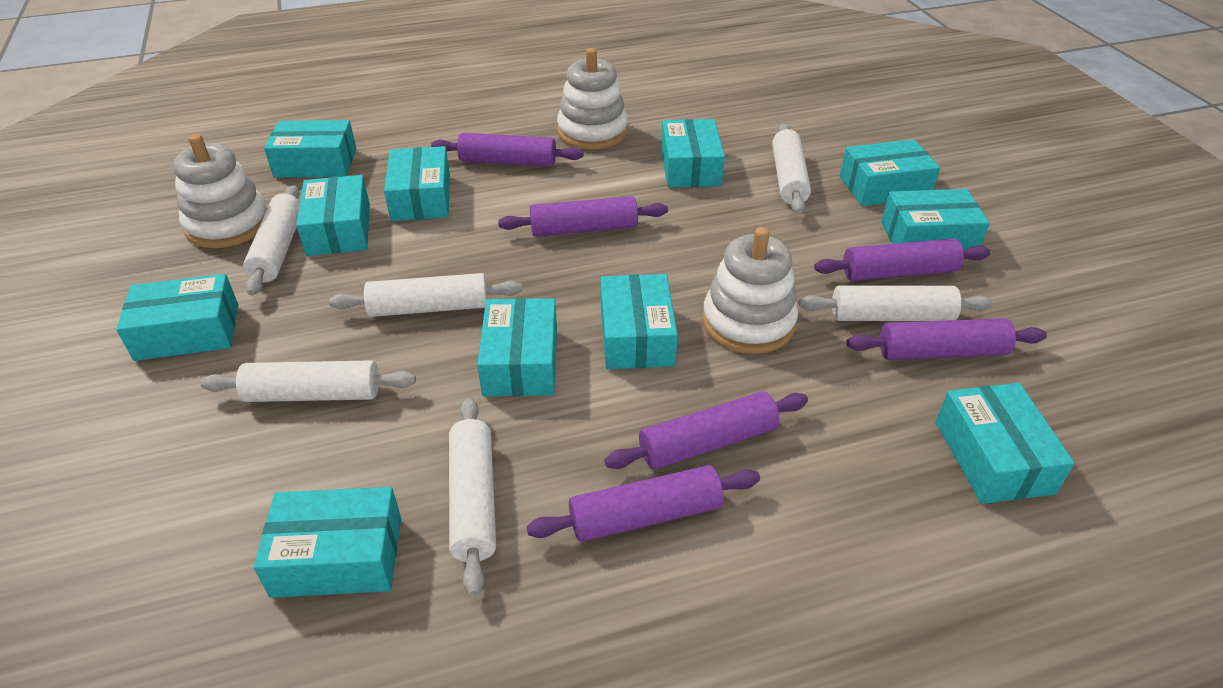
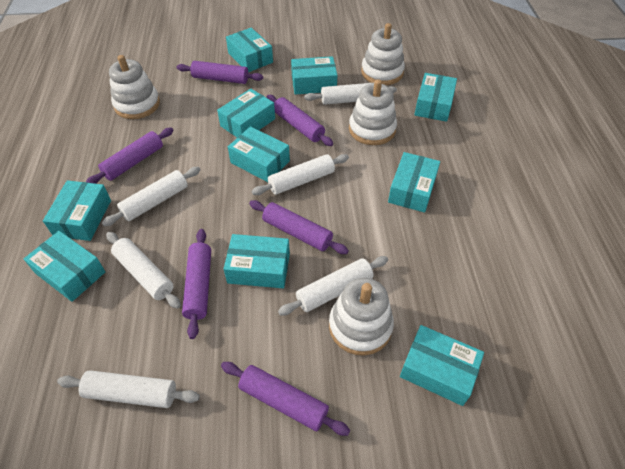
turquoise box: 11 -> 10
white stacking toy: 3 -> 4

